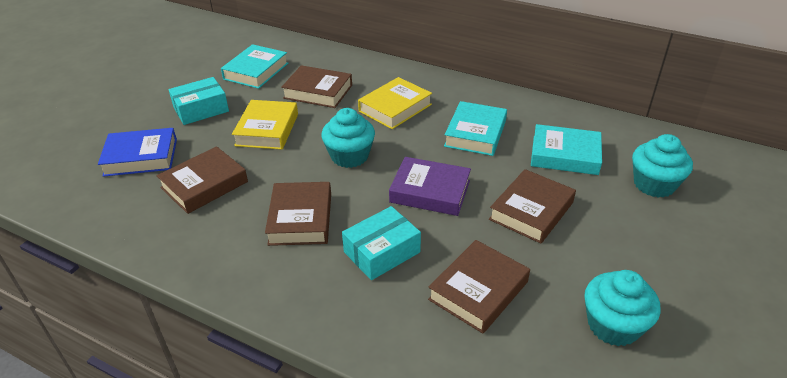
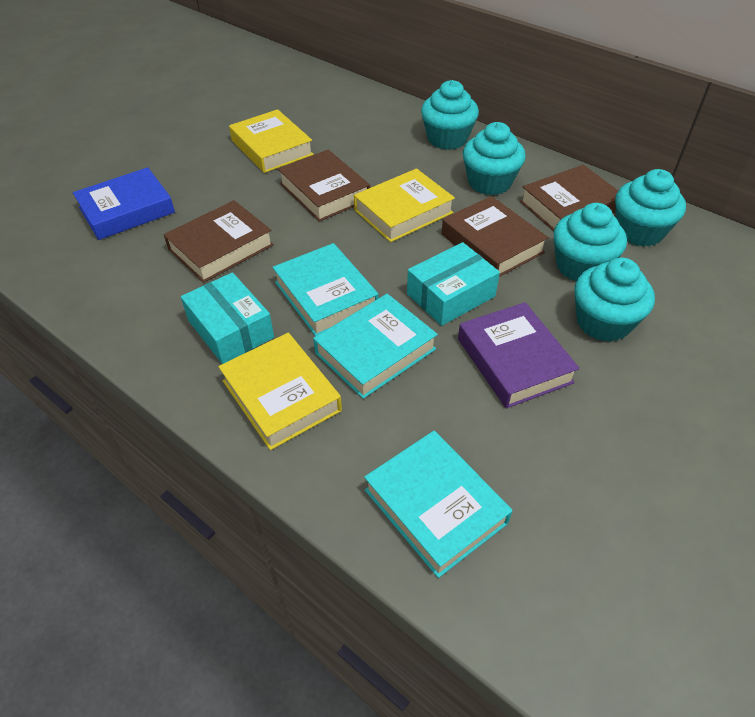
brown book: 5 -> 4
turquoise cupcake: 3 -> 5
yellow book: 2 -> 3

